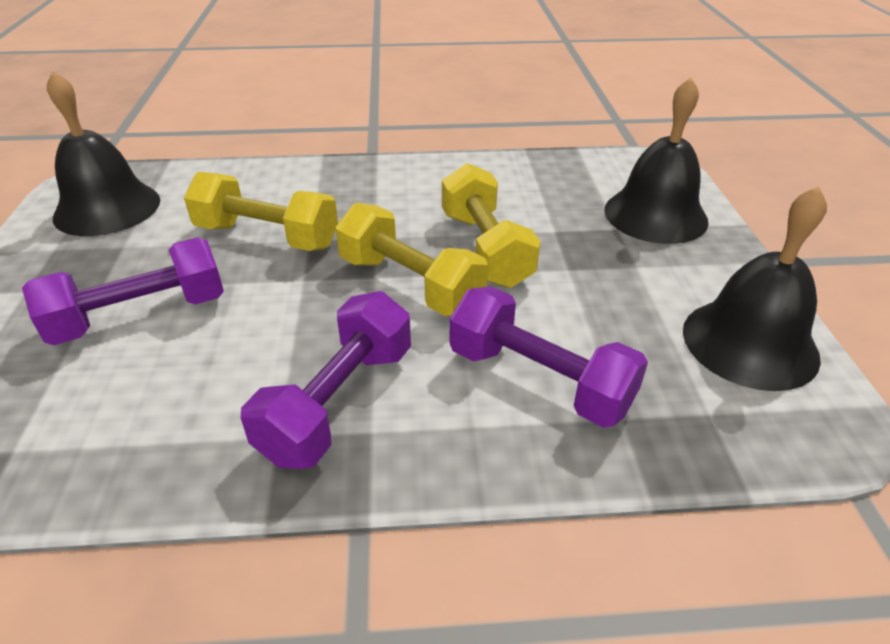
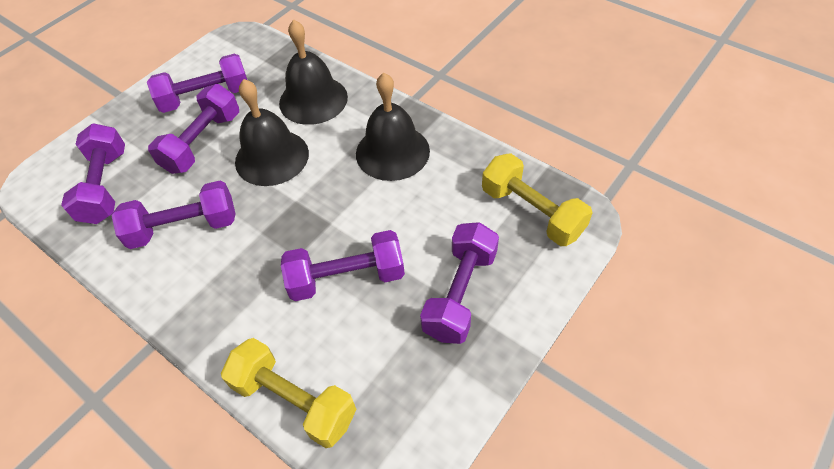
purple dumbbell: 3 -> 6
yellow dumbbell: 3 -> 2

